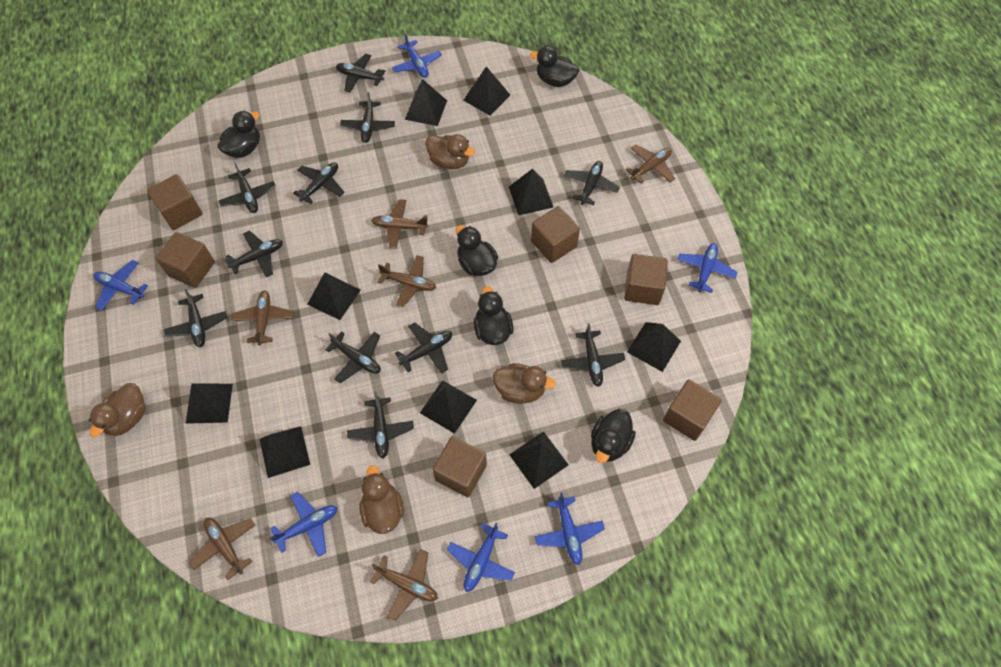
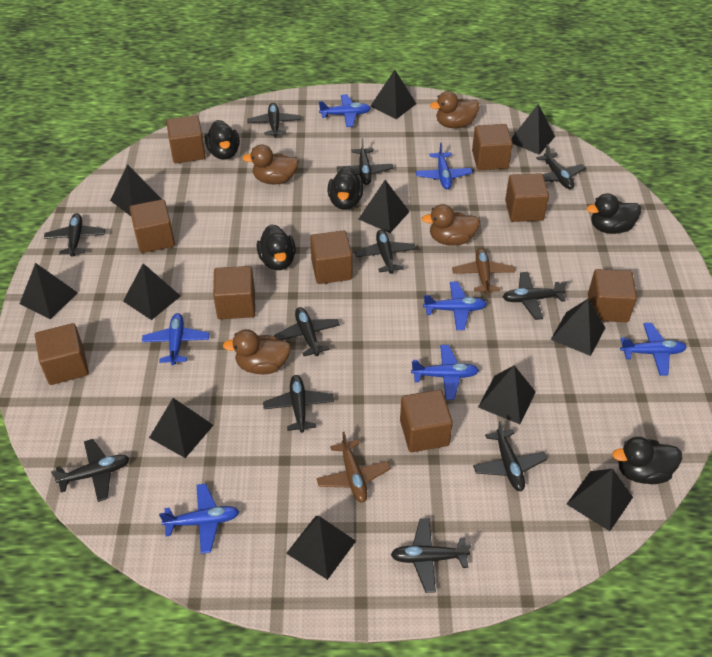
black pyramid: 9 -> 11
blue plane: 6 -> 7
brown cube: 6 -> 9
brown plane: 6 -> 2

